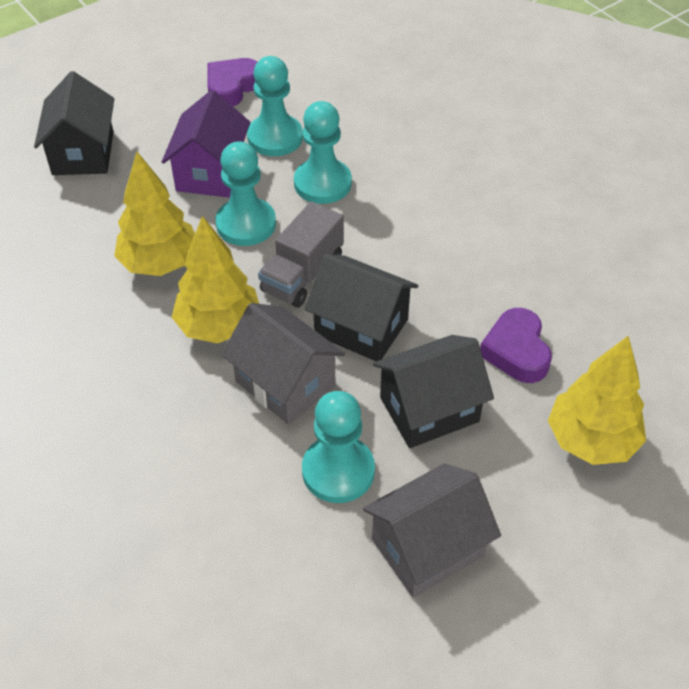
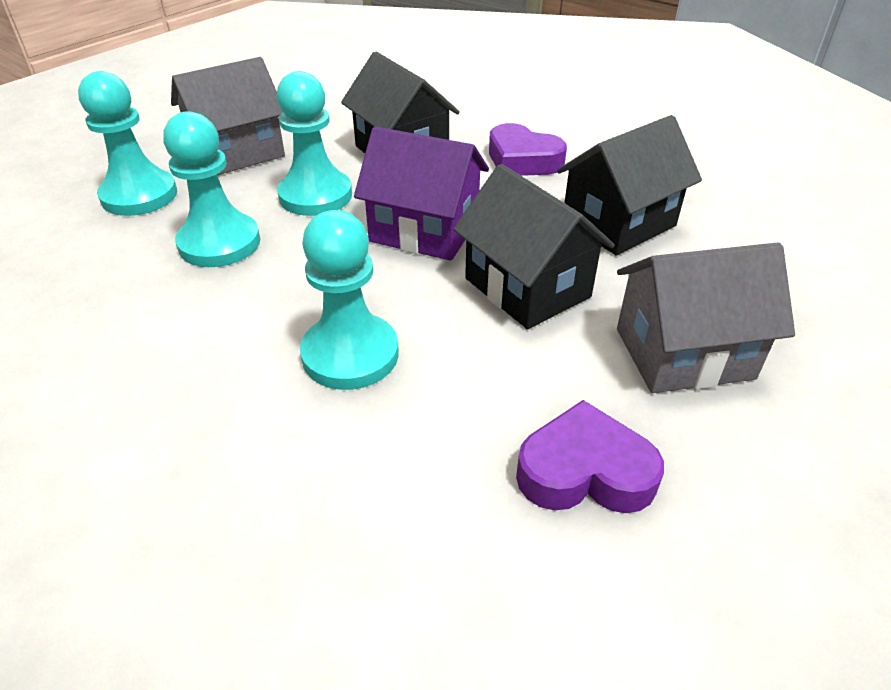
grey truck: 1 -> 0
yellow tree: 3 -> 0

